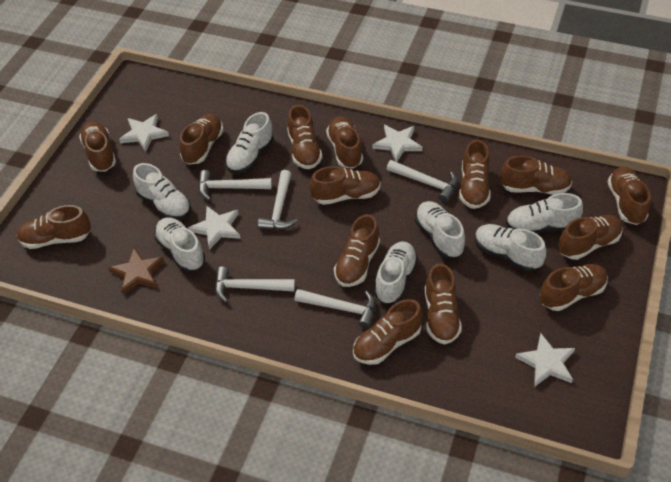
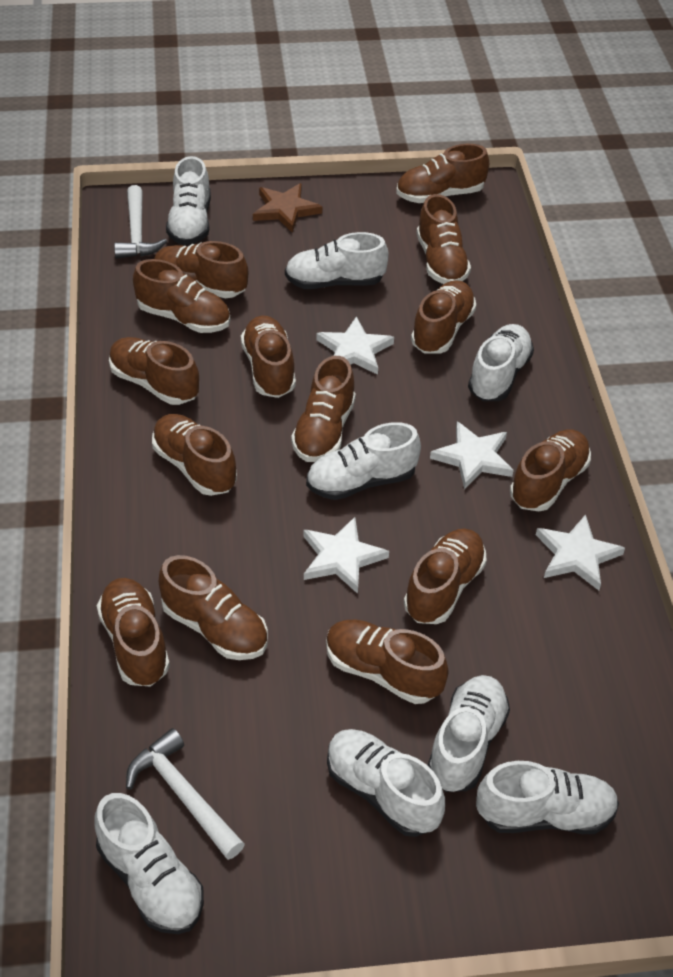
white hammer: 5 -> 2
white shoe: 7 -> 8

